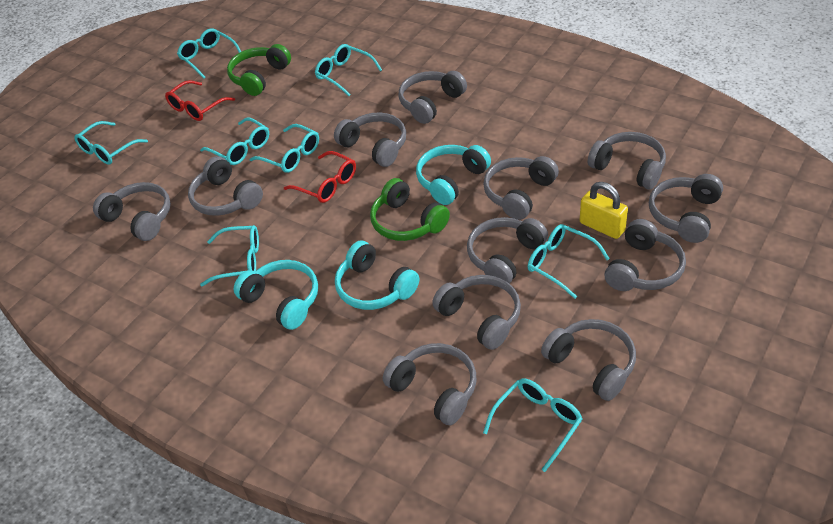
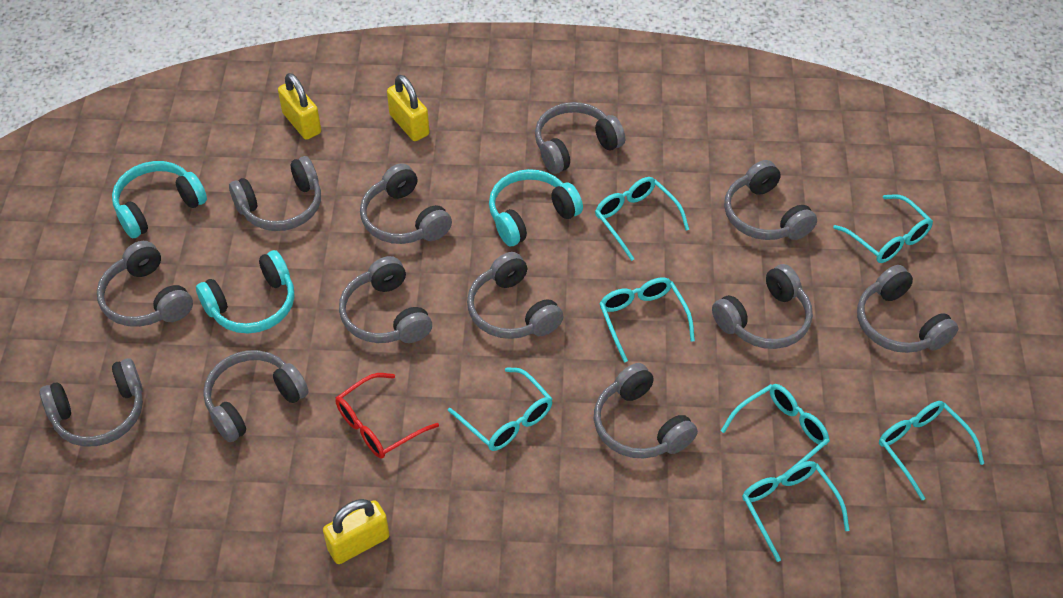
green headphones: 2 -> 0
red glasses: 2 -> 1
turquoise glasses: 8 -> 7
yellow padlock: 1 -> 3

